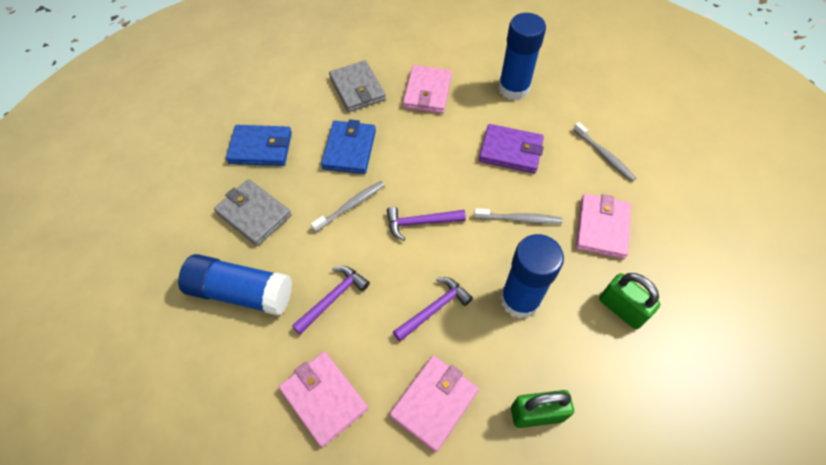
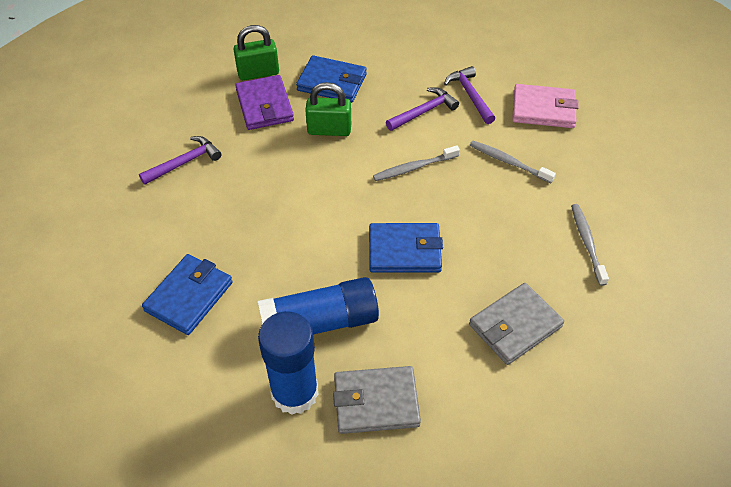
blue glue stick: 3 -> 2
blue wallet: 2 -> 3
pink wallet: 4 -> 1

